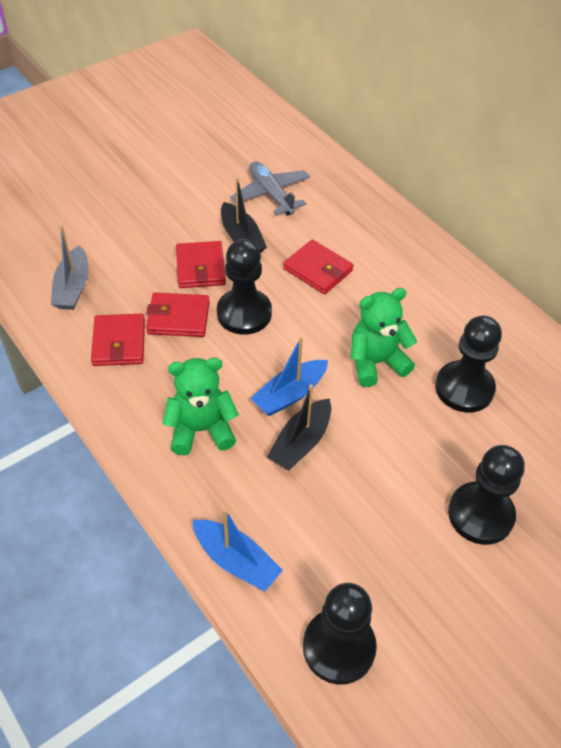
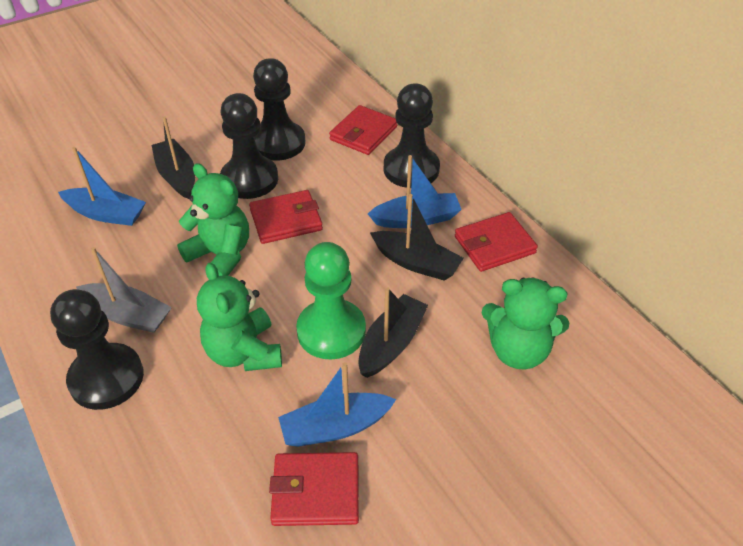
black boat: 2 -> 3
blue boat: 2 -> 3
green pawn: 0 -> 1
green teddy bear: 2 -> 3
grey plane: 1 -> 0

